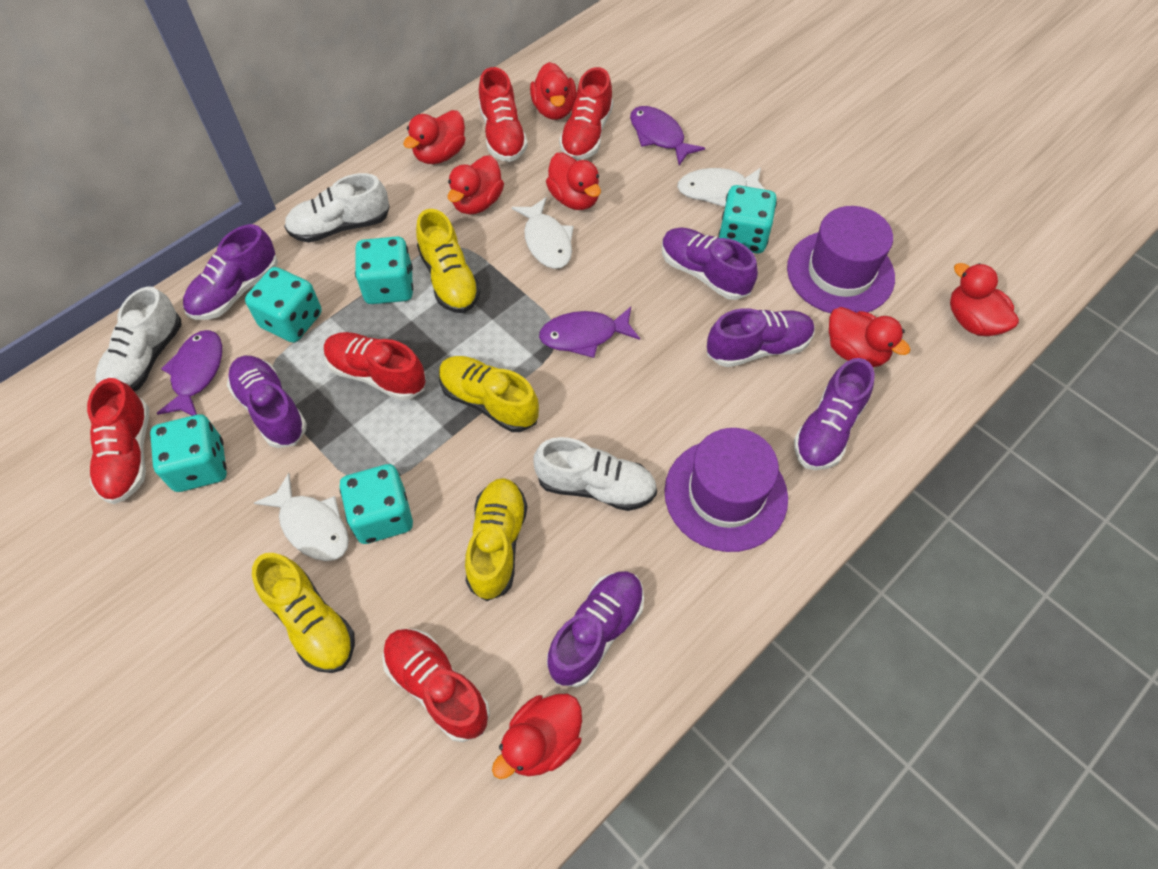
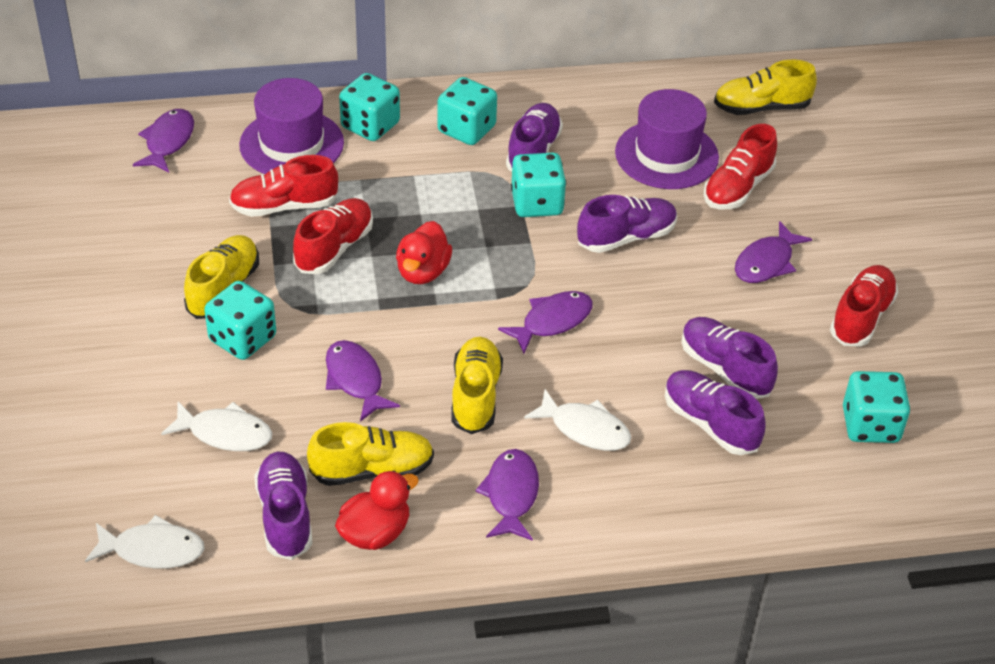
purple fish: 3 -> 5
purple shoe: 6 -> 5
red duck: 7 -> 2
red shoe: 5 -> 4
white shoe: 3 -> 0

